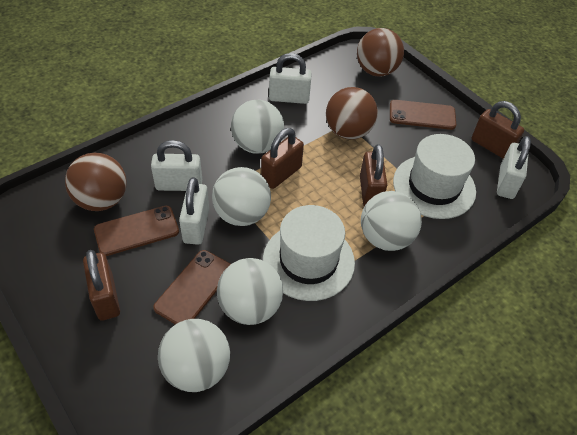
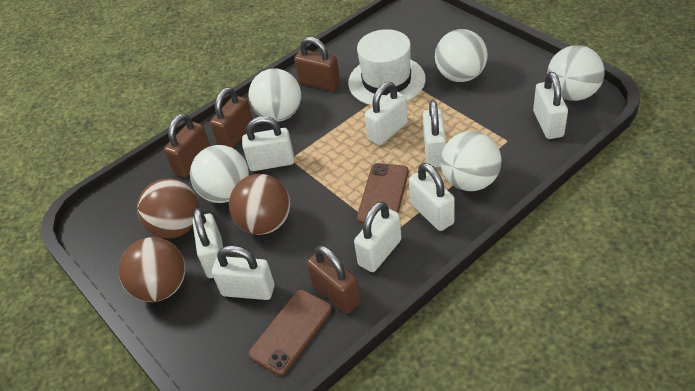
brown phone: 3 -> 2
white hat: 2 -> 1
white padlock: 4 -> 8

